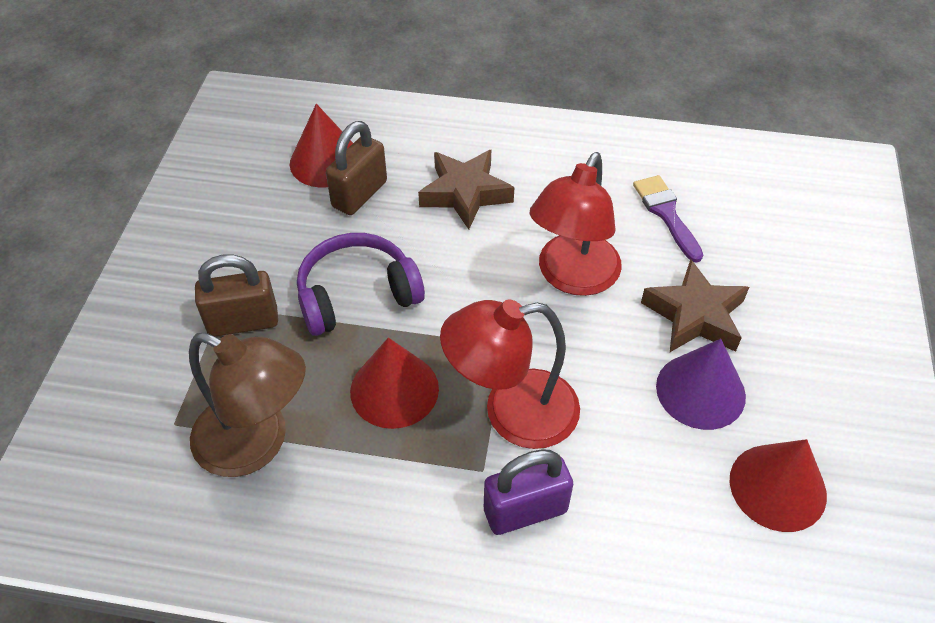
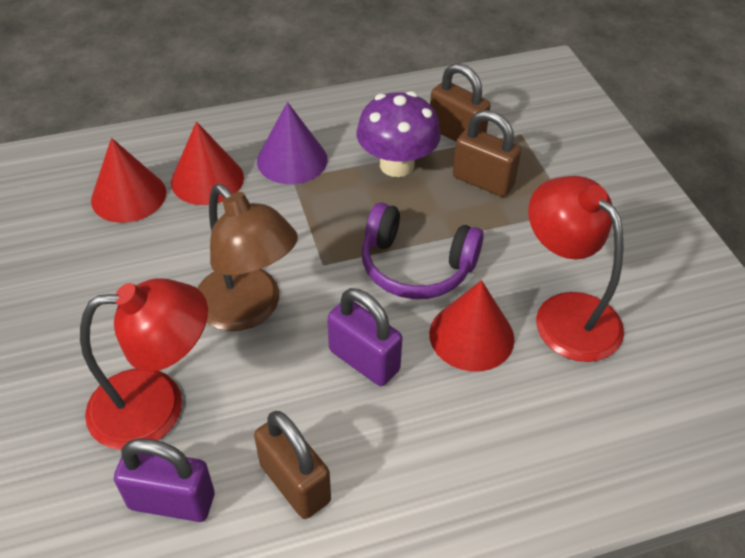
brown padlock: 2 -> 3
brown star: 2 -> 0
purple brush: 1 -> 0
purple mushroom: 0 -> 1
purple padlock: 1 -> 2

